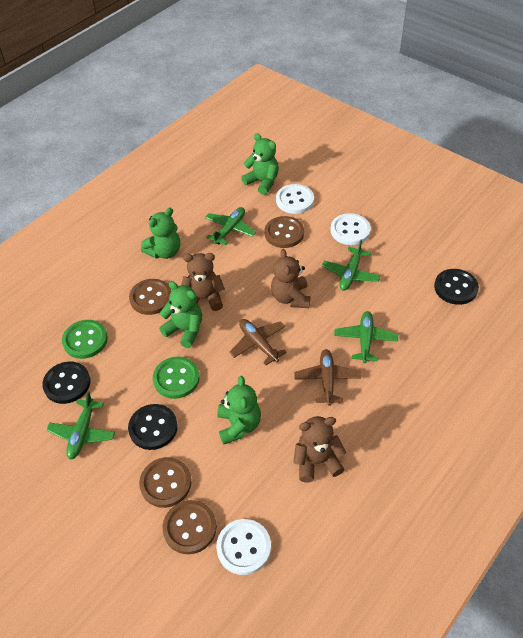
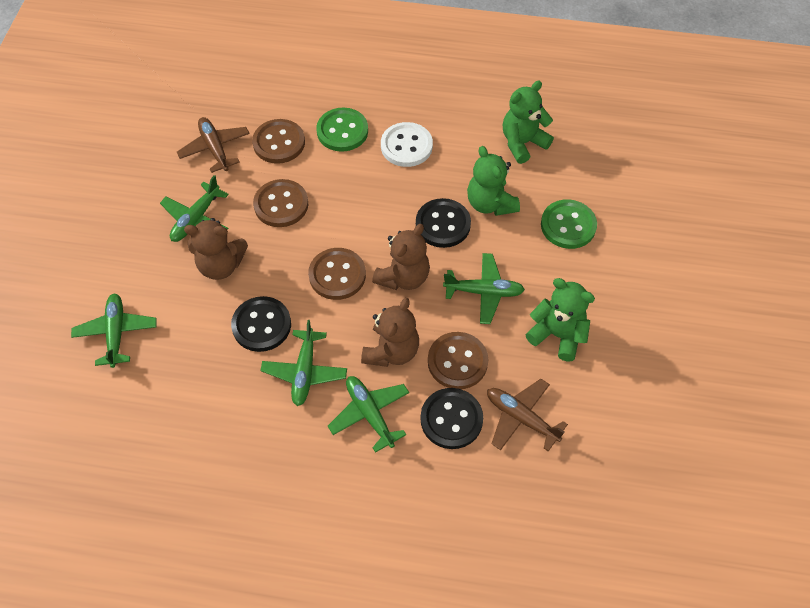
green plane: 4 -> 5
green teddy bear: 4 -> 3
white button: 3 -> 1

